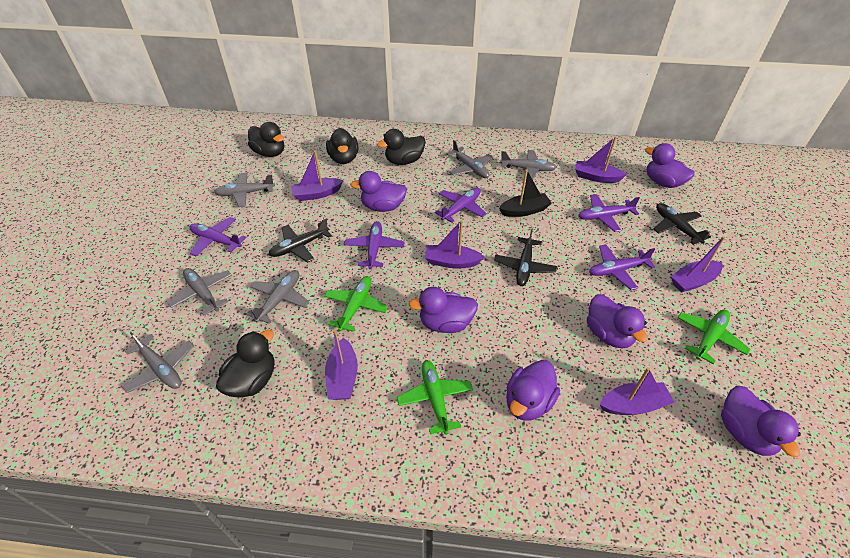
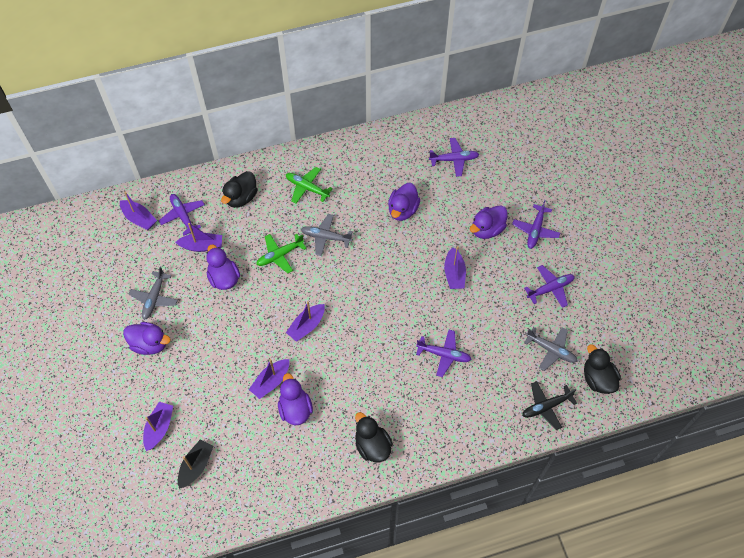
black duck: 4 -> 3
black plane: 3 -> 1
green plane: 3 -> 2
grey plane: 6 -> 3
purple duck: 6 -> 5

